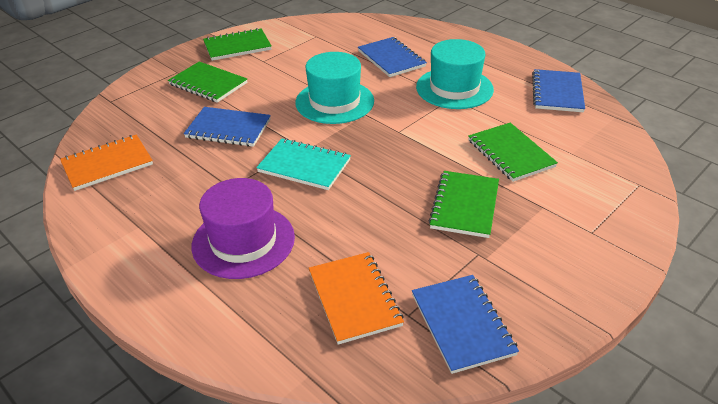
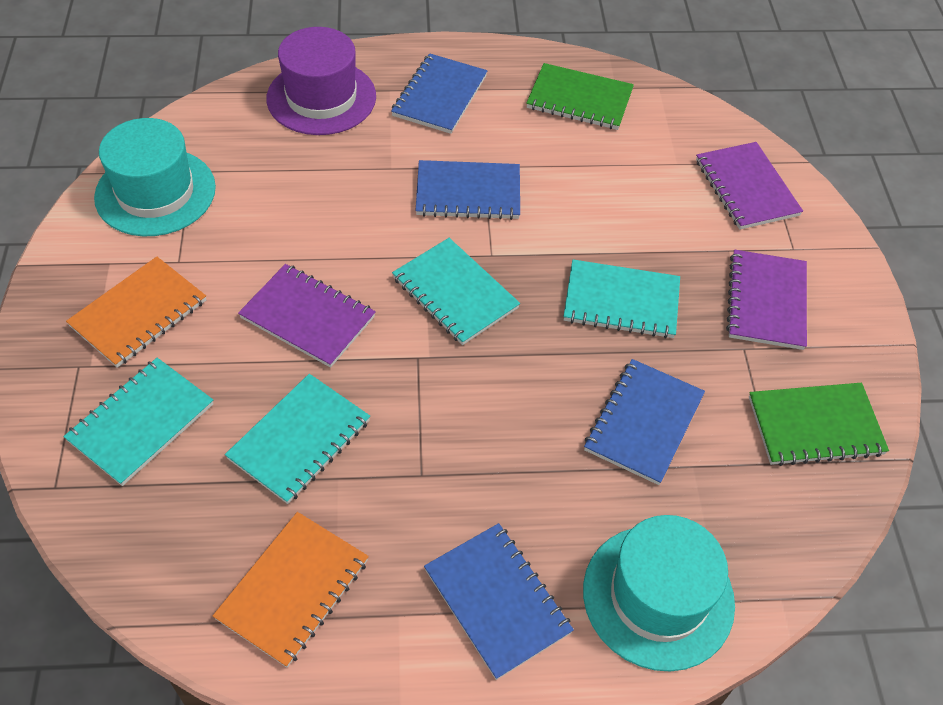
green notebook: 4 -> 2
purple notebook: 0 -> 3
turquoise notebook: 1 -> 4

